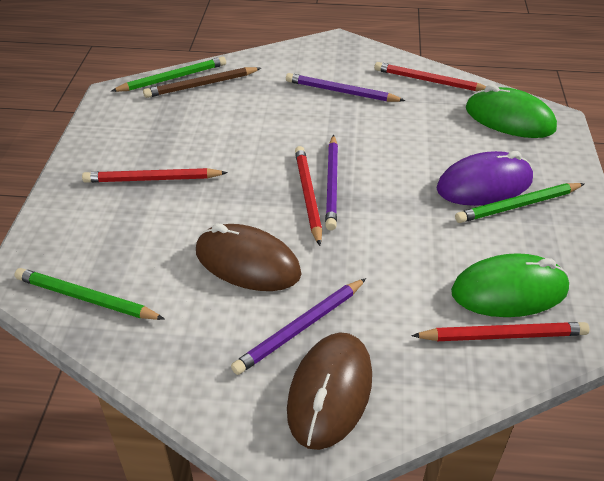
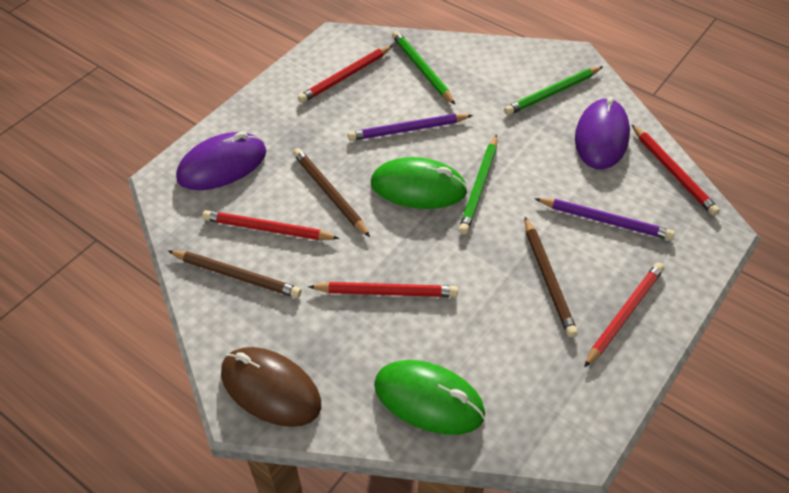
brown mouse: 2 -> 1
brown pencil: 1 -> 3
purple mouse: 1 -> 2
purple pencil: 3 -> 2
red pencil: 4 -> 5

